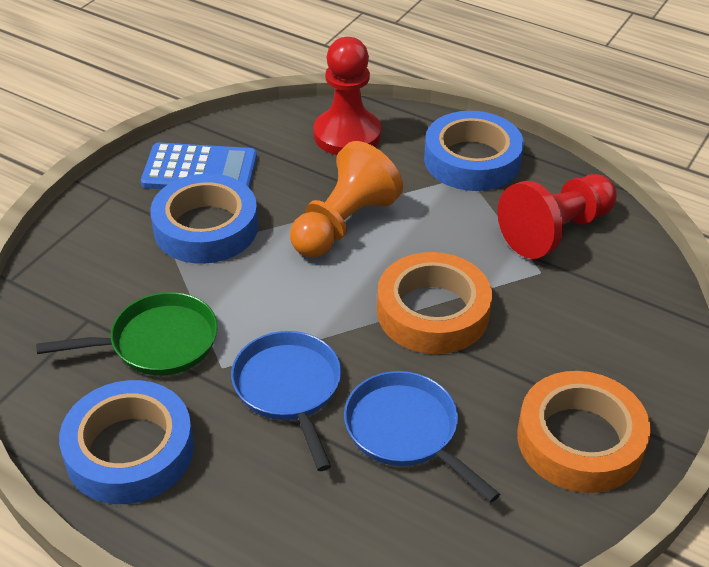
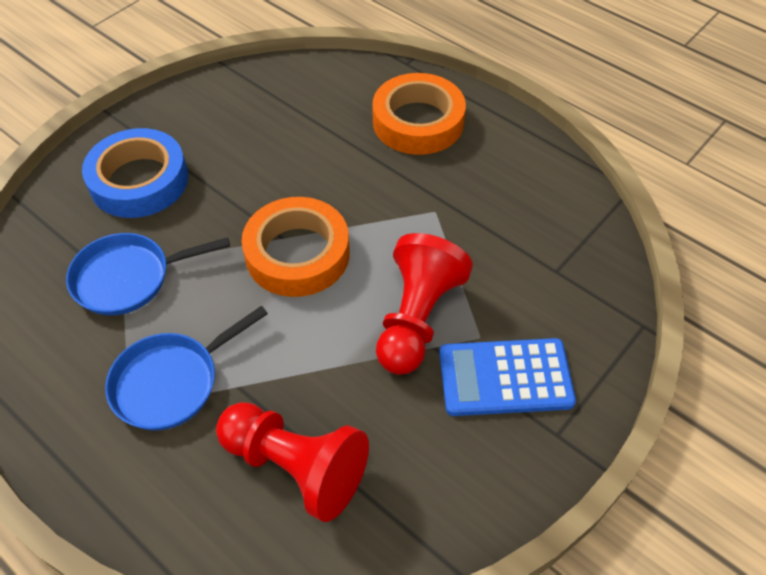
blue tape: 3 -> 1
green pan: 1 -> 0
orange pawn: 1 -> 0

